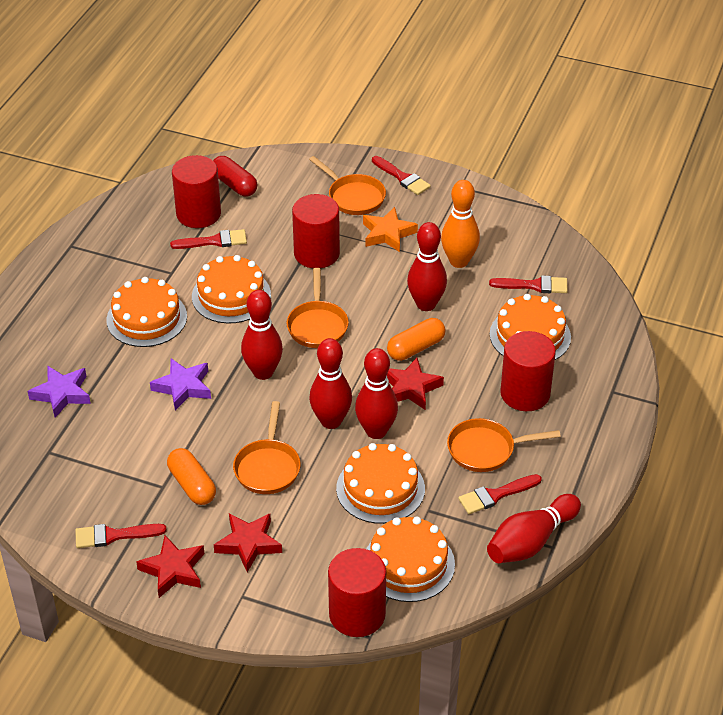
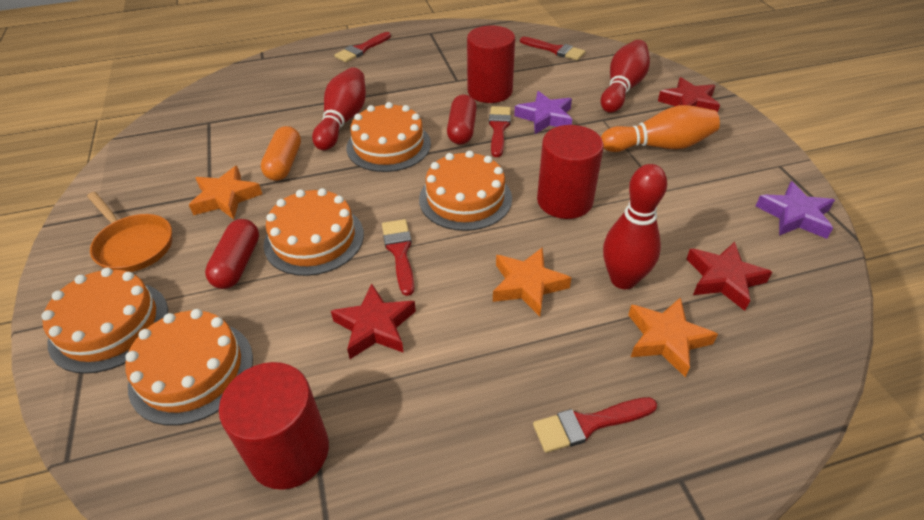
orange capsule: 2 -> 1
orange pan: 4 -> 1
orange star: 1 -> 3
red bowling pin: 5 -> 3
red capsule: 1 -> 2
red cylinder: 4 -> 3

